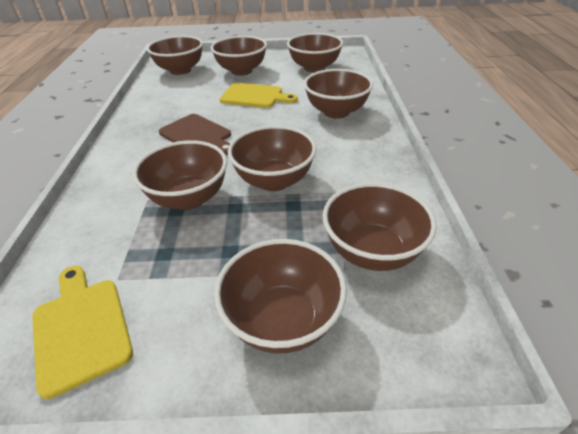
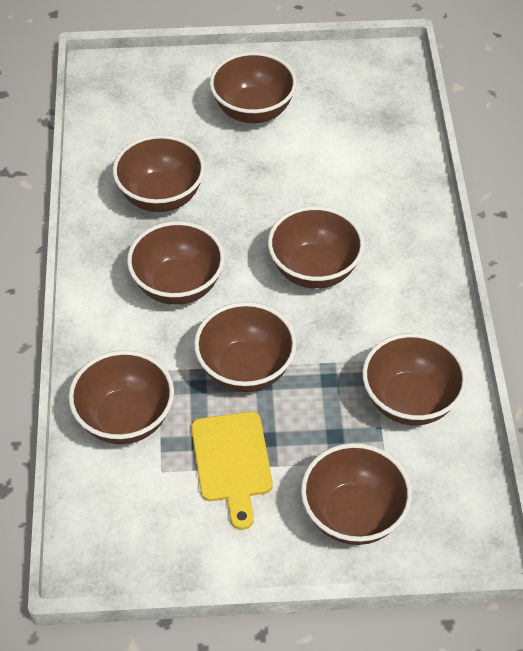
brown cutting board: 1 -> 0
yellow cutting board: 2 -> 1

